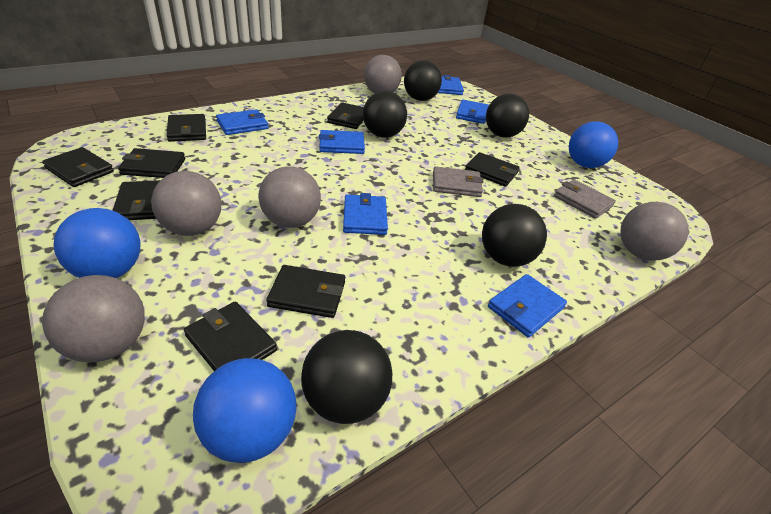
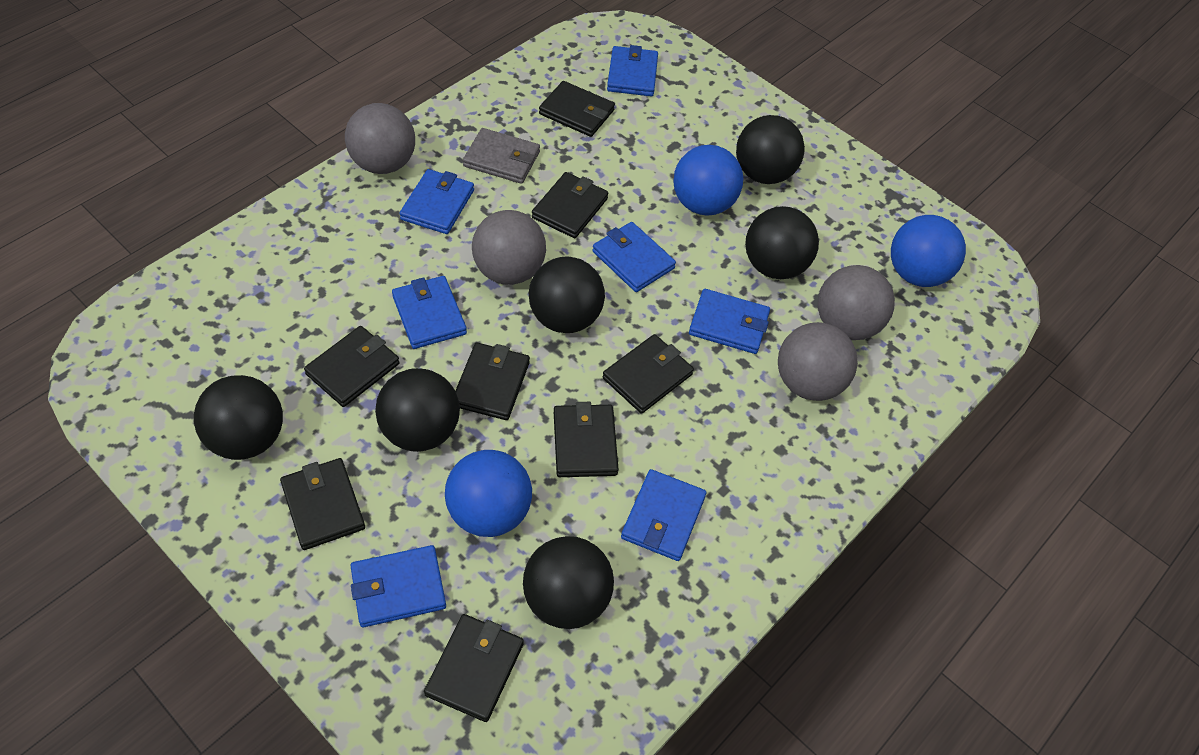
black ball: 5 -> 6
blue wallet: 6 -> 7
grey ball: 5 -> 4
grey wallet: 2 -> 1

